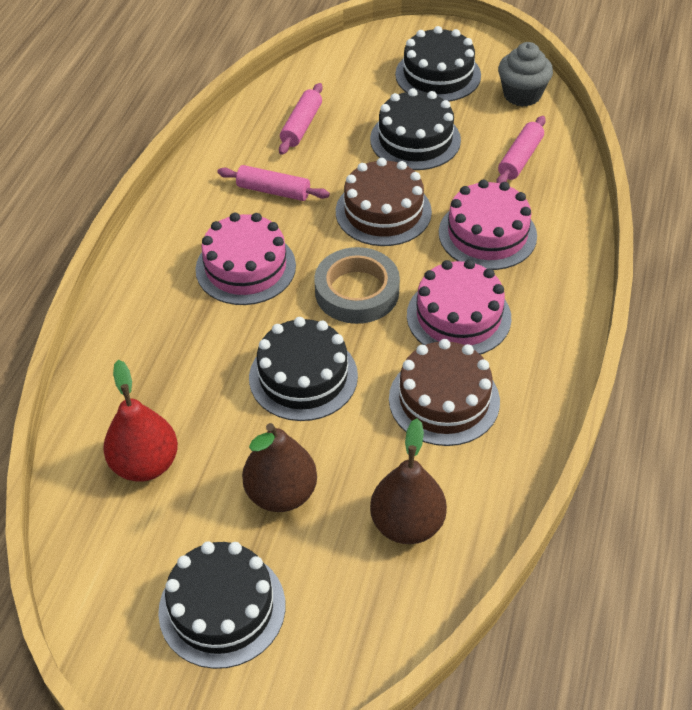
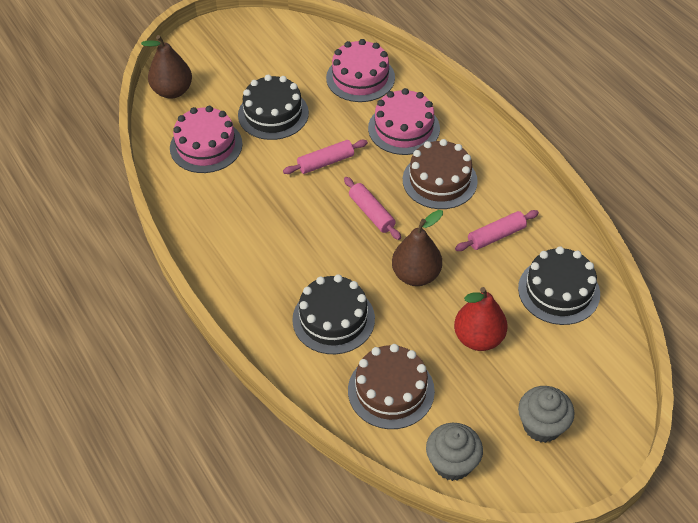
black cake: 4 -> 3
grey cupcake: 1 -> 2
grey tape: 1 -> 0

